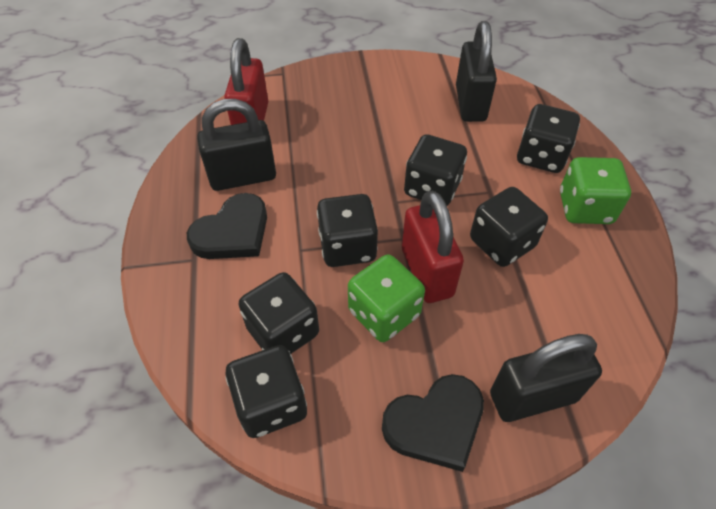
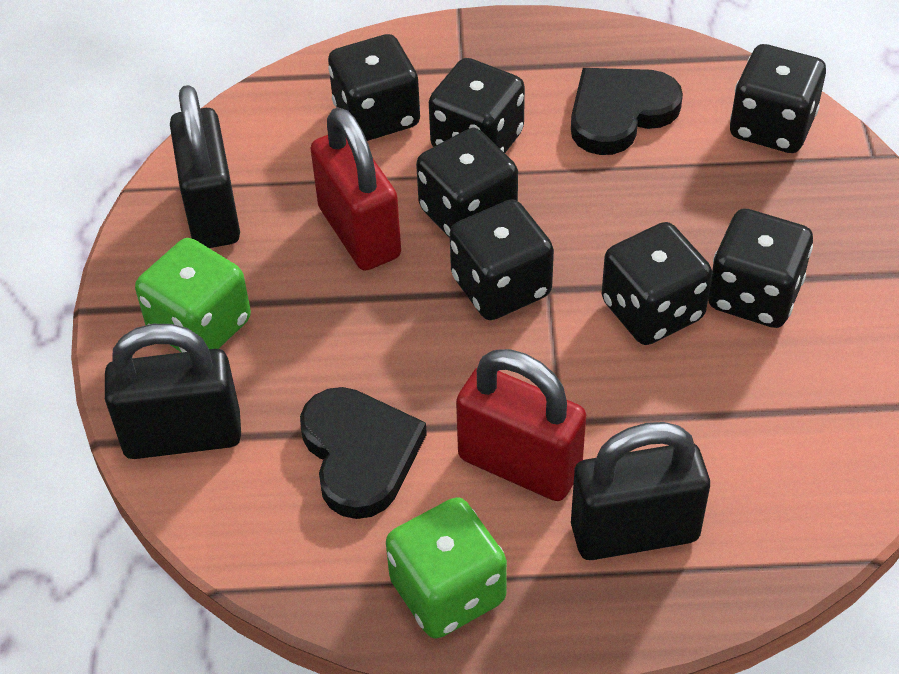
black dice: 6 -> 7

